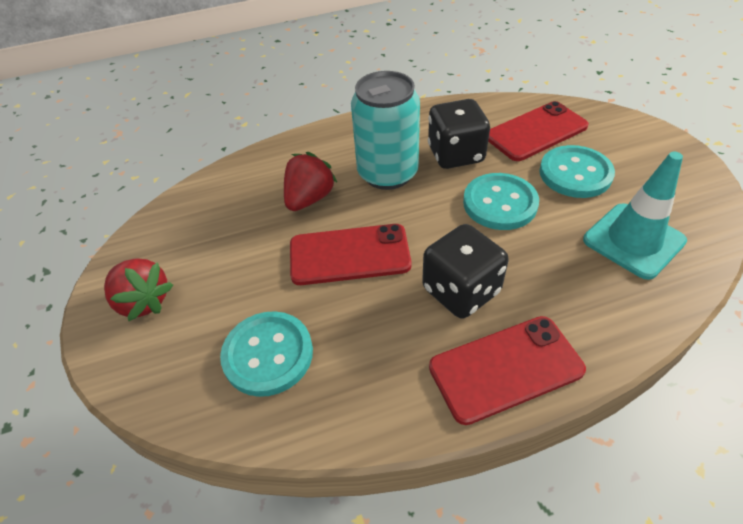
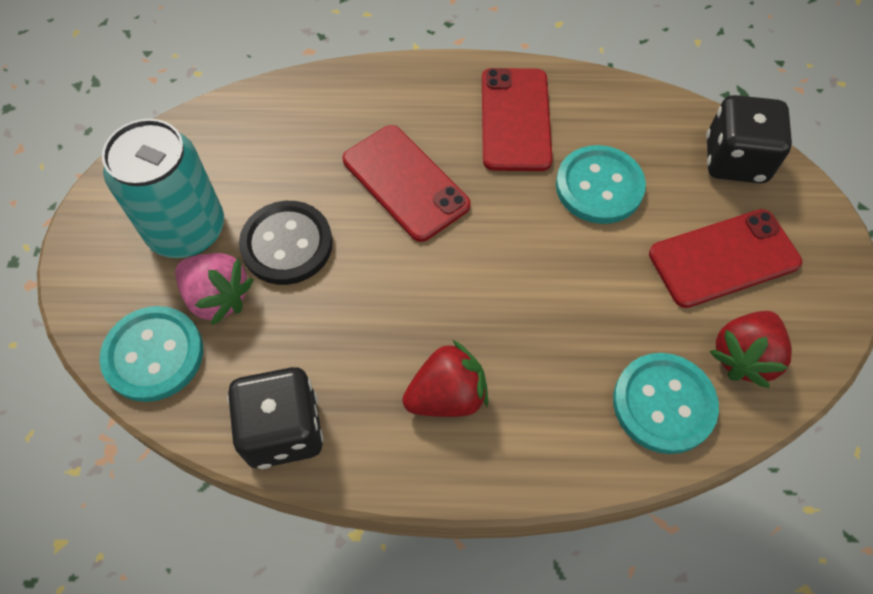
black button: 0 -> 1
pink strawberry: 0 -> 1
turquoise traffic cone: 1 -> 0

